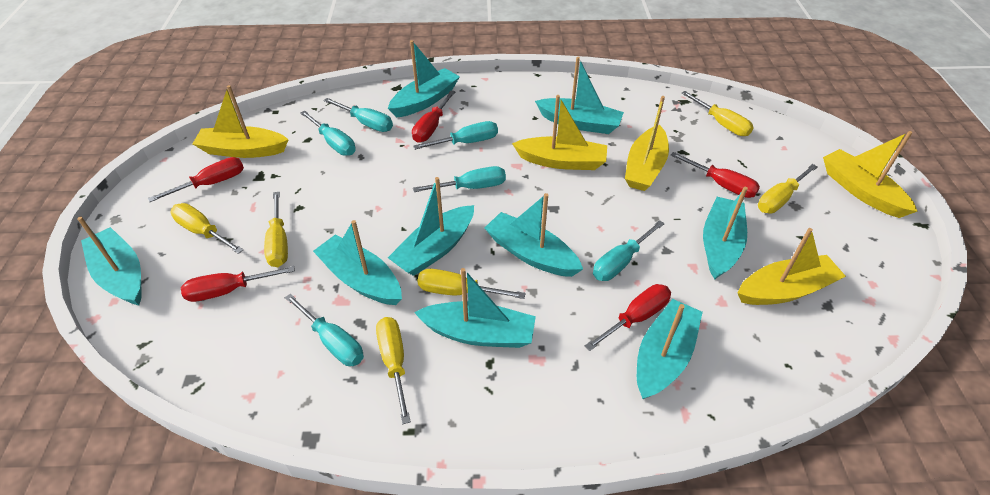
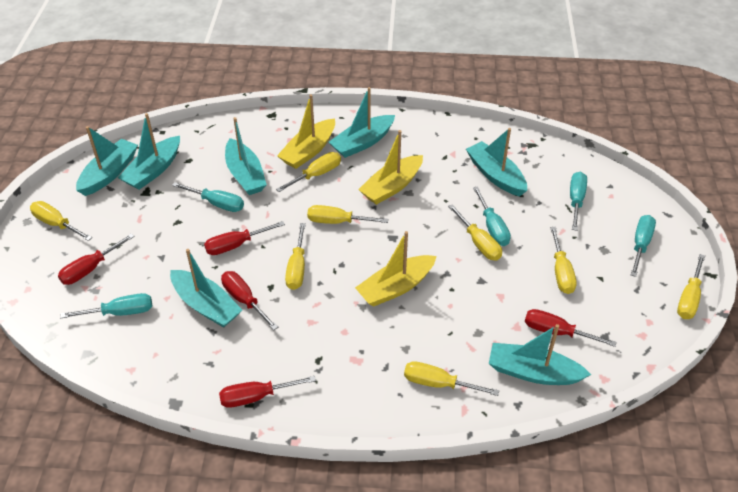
turquoise boat: 9 -> 7
turquoise screwdriver: 6 -> 5
yellow boat: 5 -> 3
yellow screwdriver: 6 -> 8

